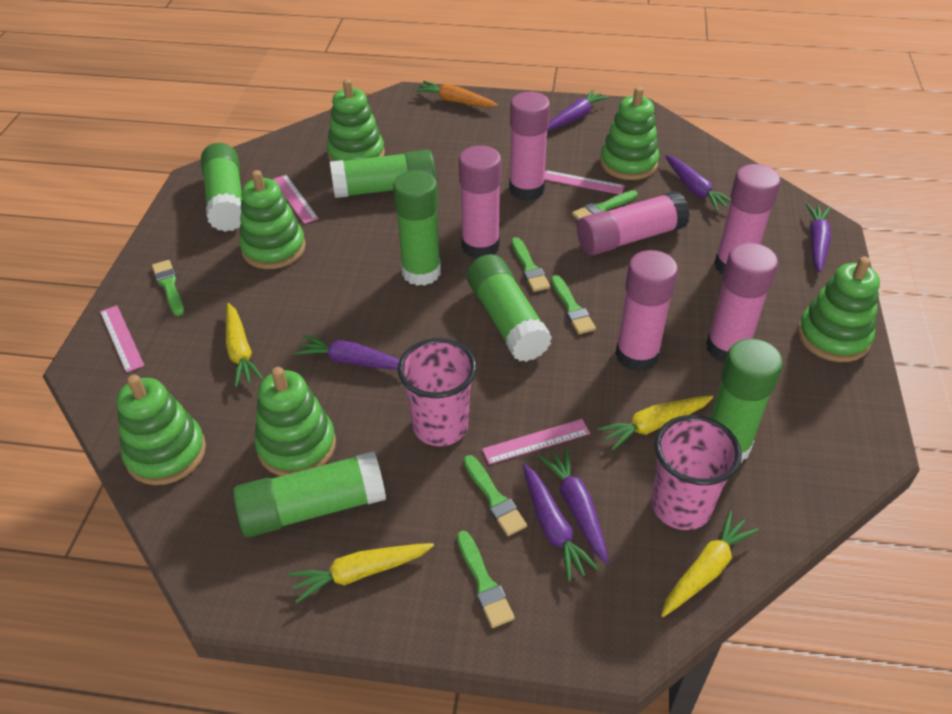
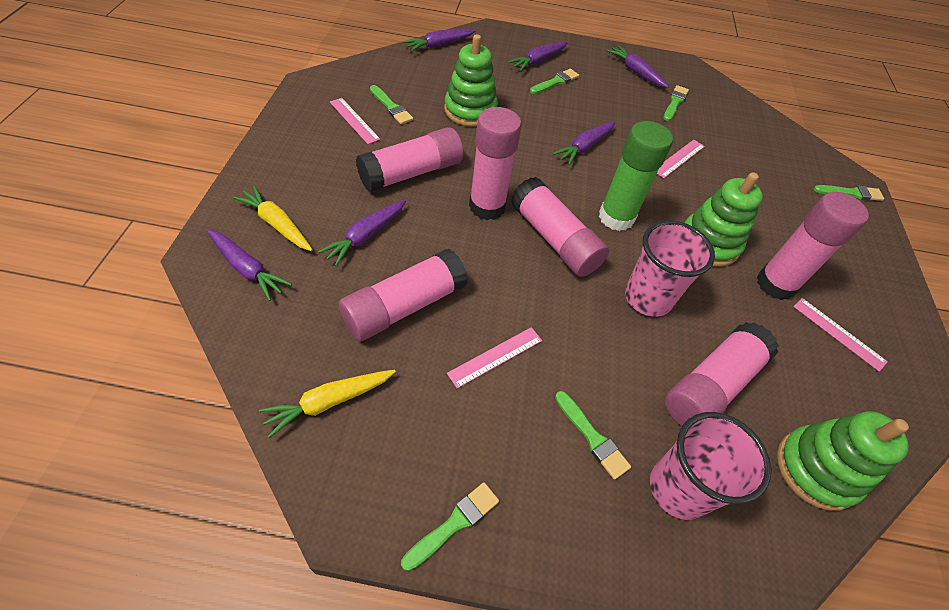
green glue stick: 6 -> 1
green stacking toy: 6 -> 3
orange carrot: 1 -> 0
yellow carrot: 4 -> 2

